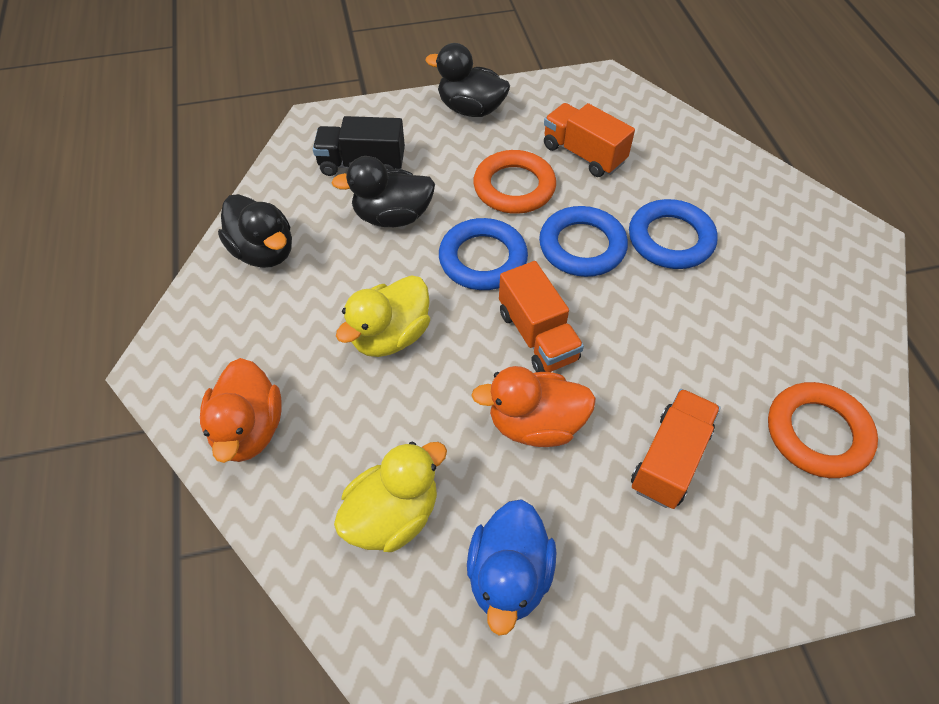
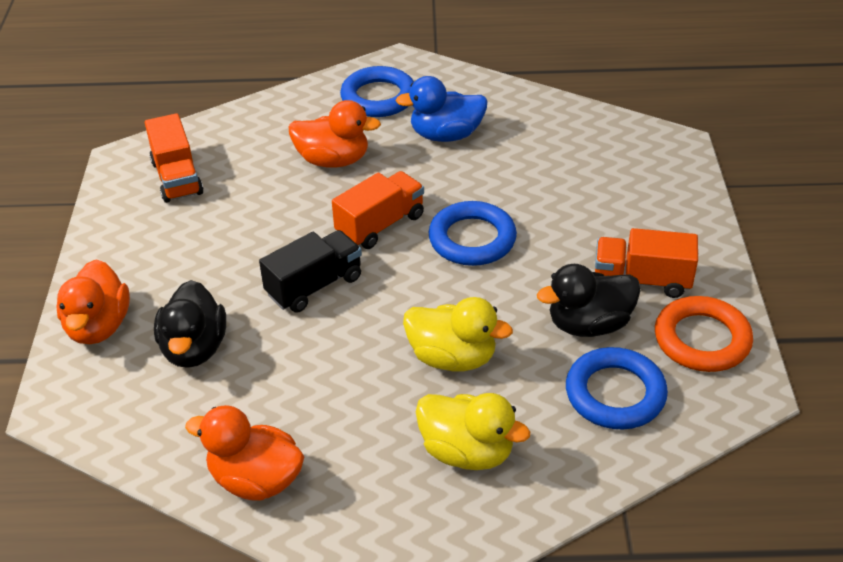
black duck: 3 -> 2
orange duck: 2 -> 3
orange ring: 2 -> 1

